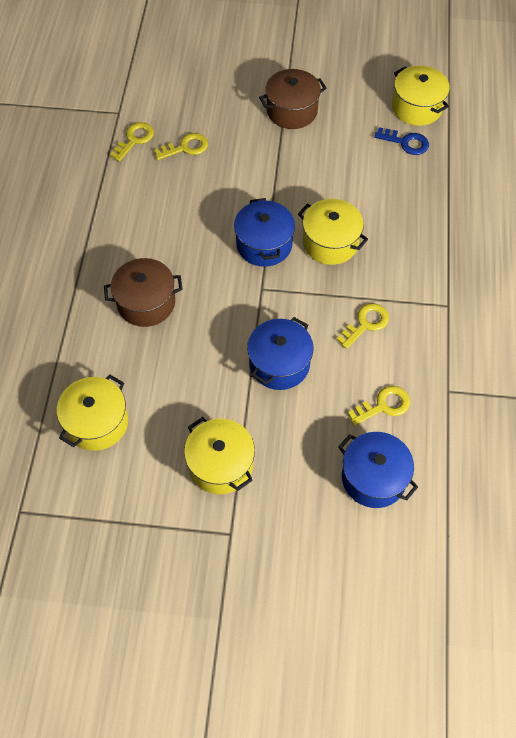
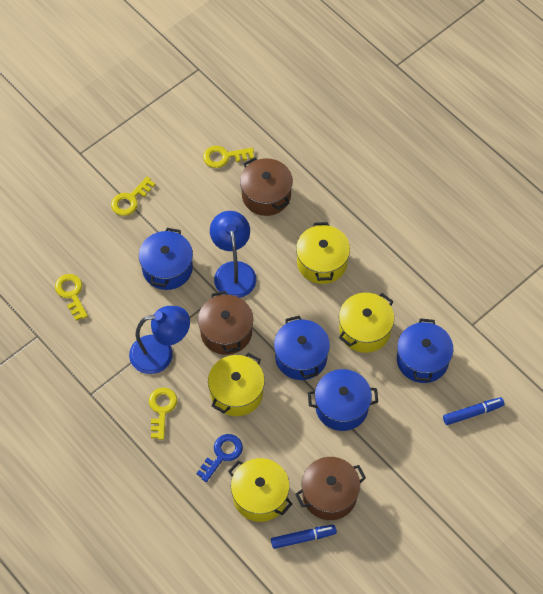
blue lamp: 0 -> 2
blue marker: 0 -> 2
blue pot: 3 -> 4
brown pot: 2 -> 3

